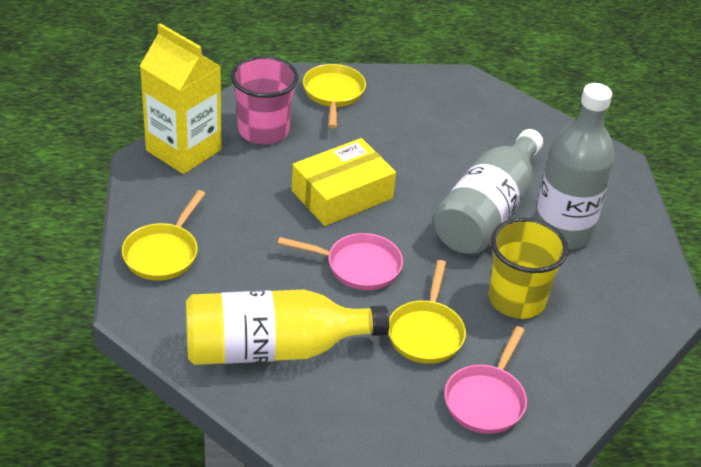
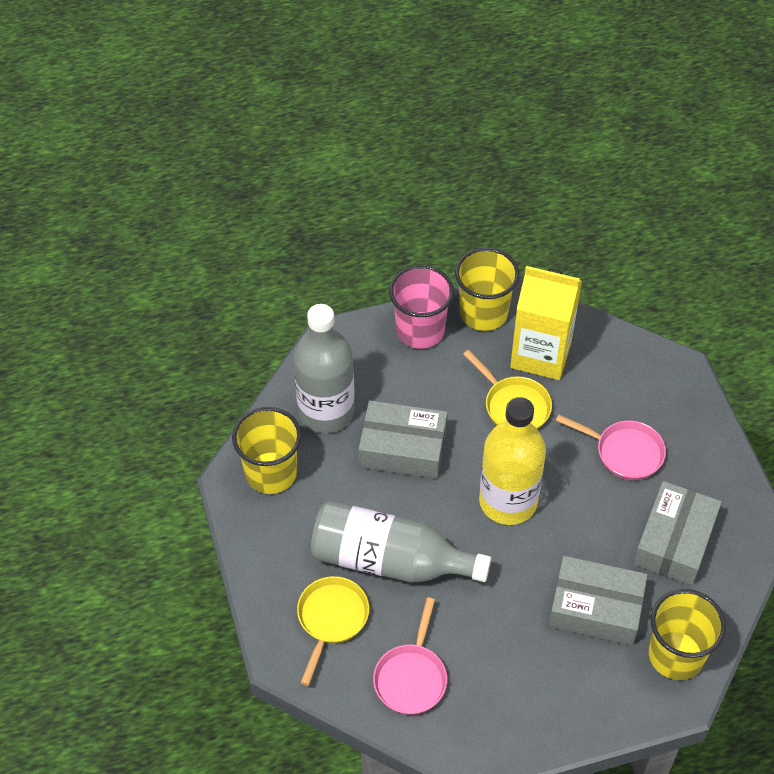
grey box: 0 -> 3
yellow box: 1 -> 0
yellow cup: 1 -> 3
yellow pan: 3 -> 2

